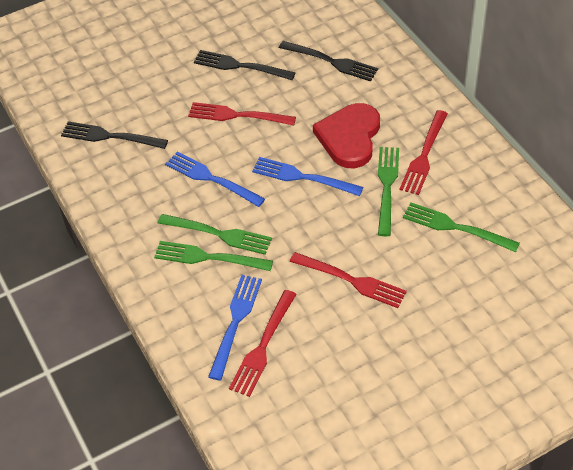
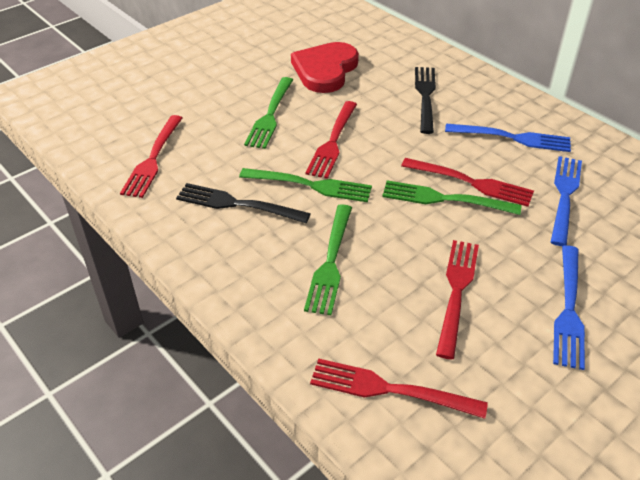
black fork: 3 -> 2
red fork: 4 -> 5

